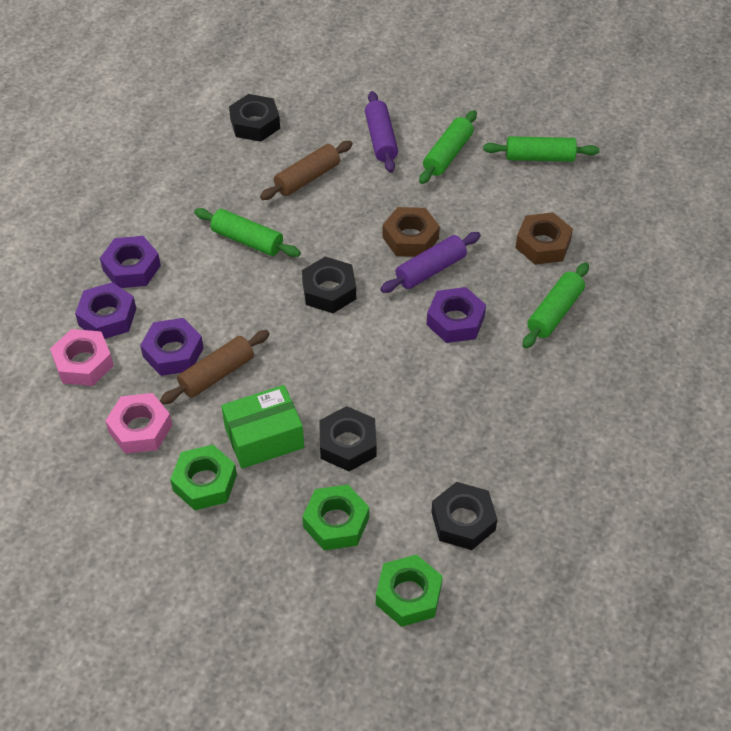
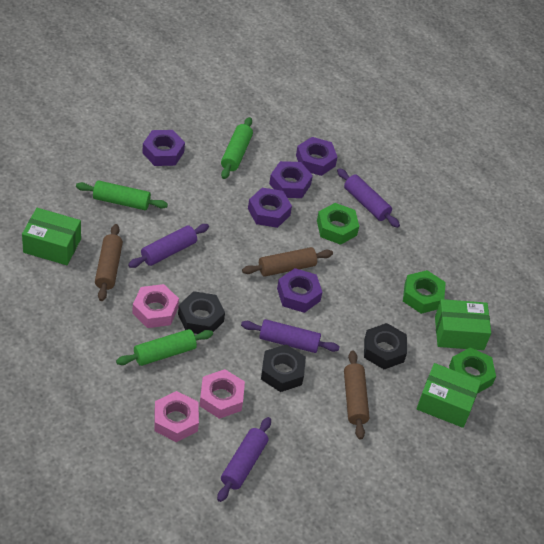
black nut: 4 -> 3
brown nut: 2 -> 0
brown rolling pin: 2 -> 3
green box: 1 -> 3
green rolling pin: 4 -> 3
pink nut: 2 -> 3
purple nut: 4 -> 5
purple rolling pin: 2 -> 4

